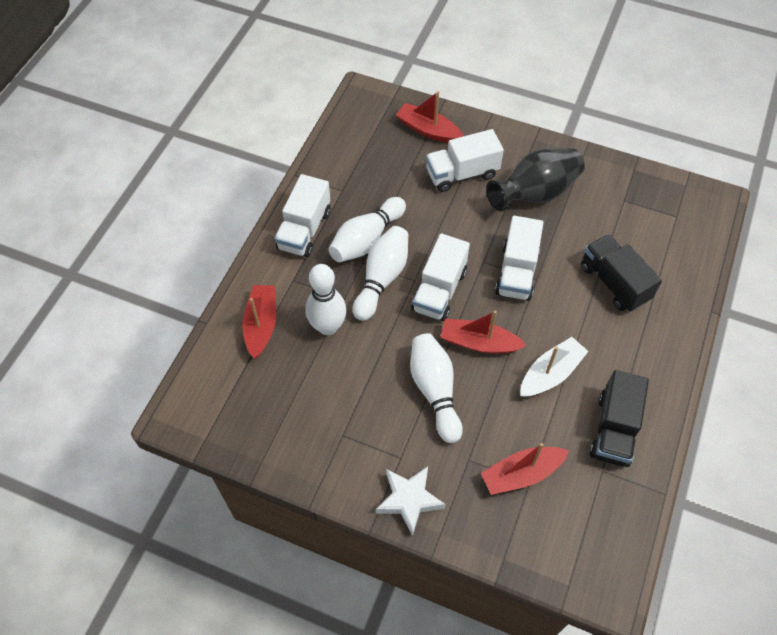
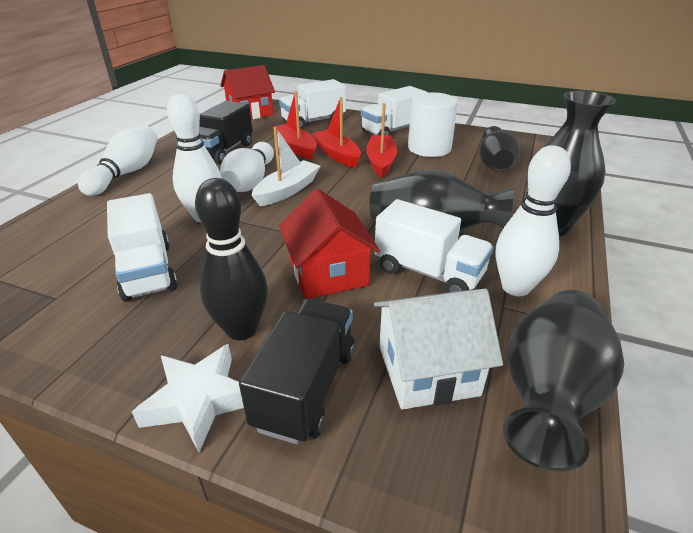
black bowling pin: 0 -> 2
black vase: 1 -> 3
red boat: 4 -> 3
red house: 0 -> 2
white cylinder: 0 -> 1
white house: 0 -> 1

